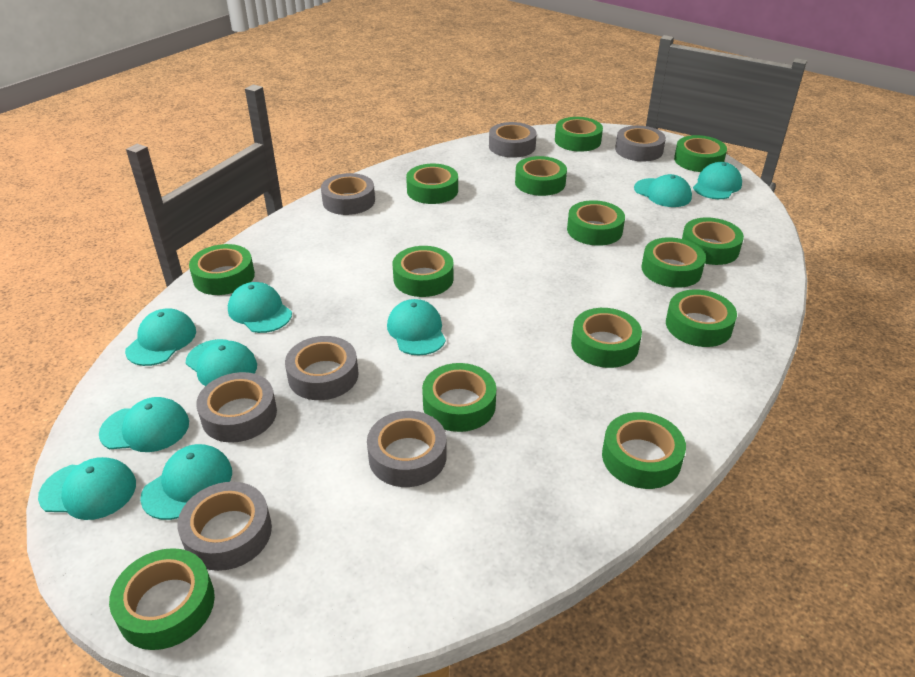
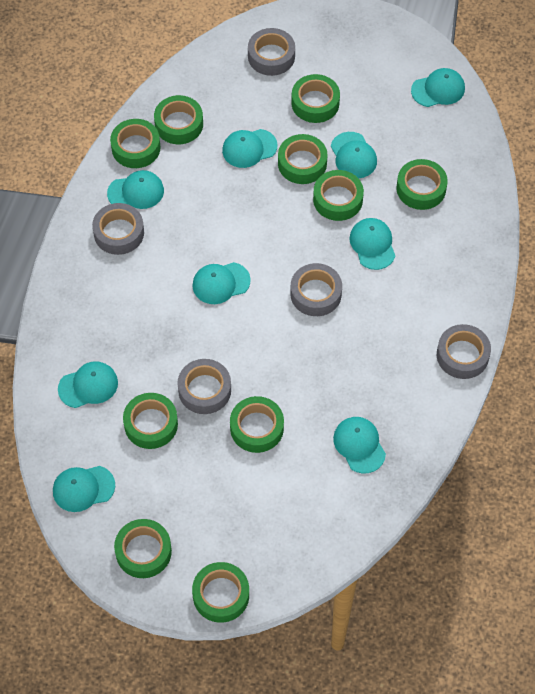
green tape: 14 -> 10
grey tape: 7 -> 5

